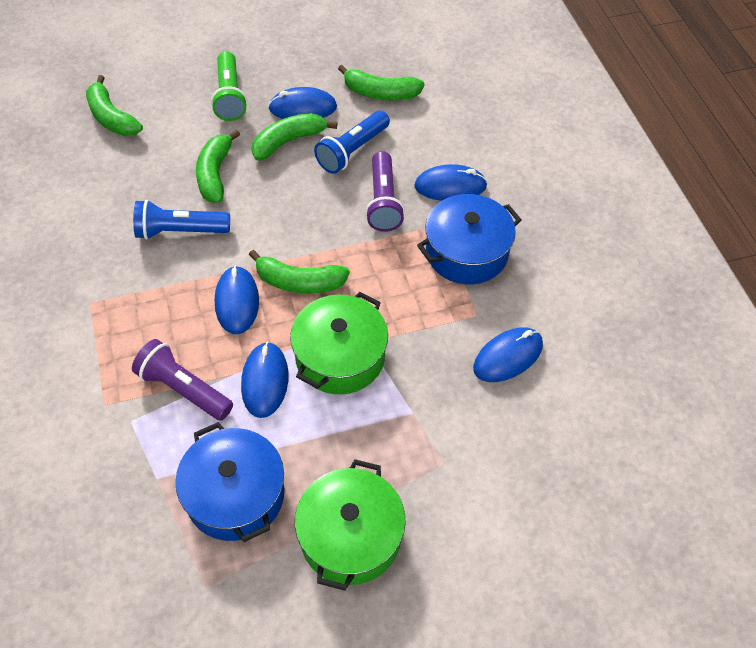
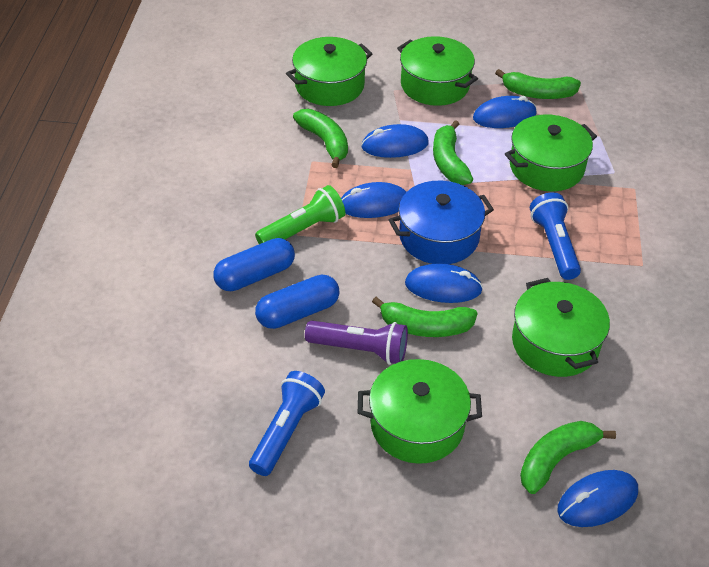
blue capsule: 0 -> 2
blue pot: 2 -> 1
green pot: 2 -> 5
purple flashlight: 2 -> 1

